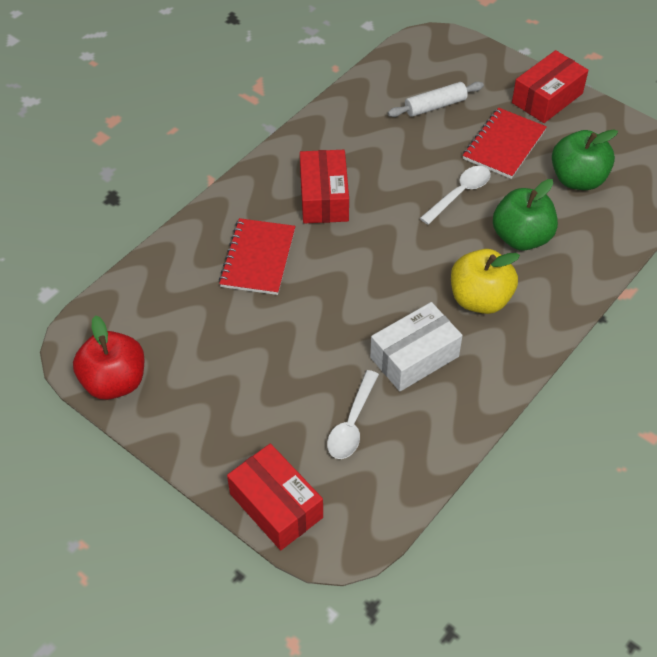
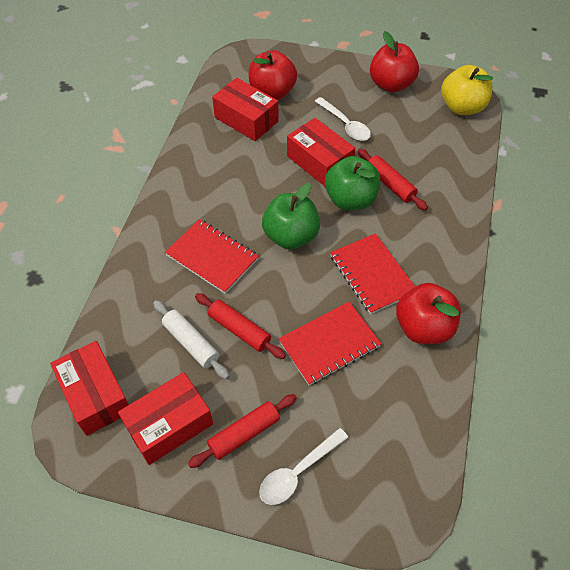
red apple: 1 -> 3
red box: 3 -> 4
red notebook: 2 -> 3
red rolling pin: 0 -> 3
white box: 1 -> 0

